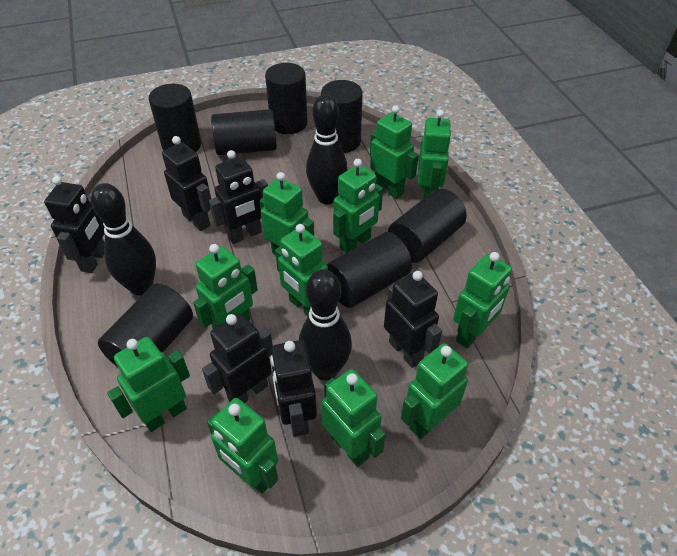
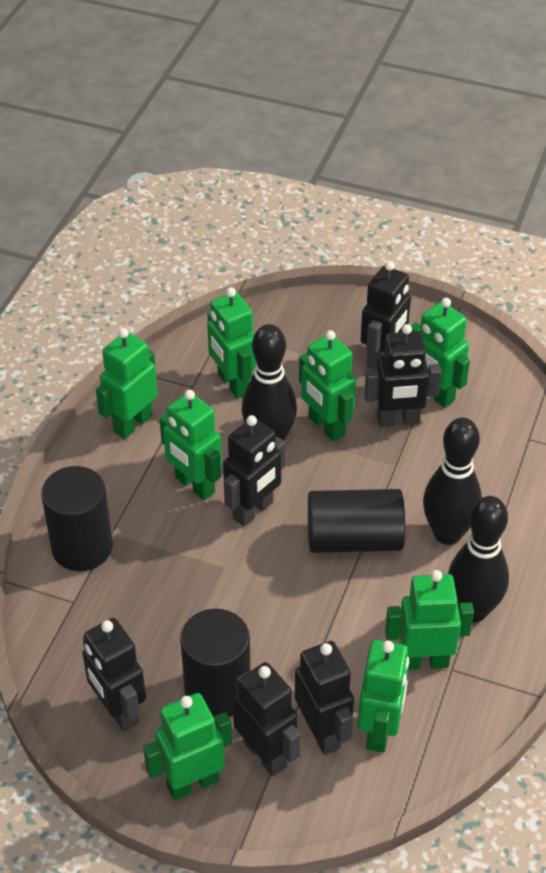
black cylinder: 7 -> 3
green robot: 11 -> 8

